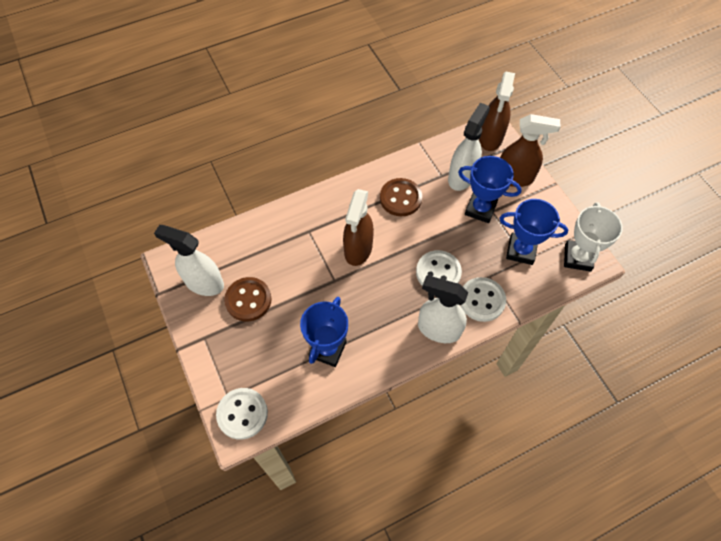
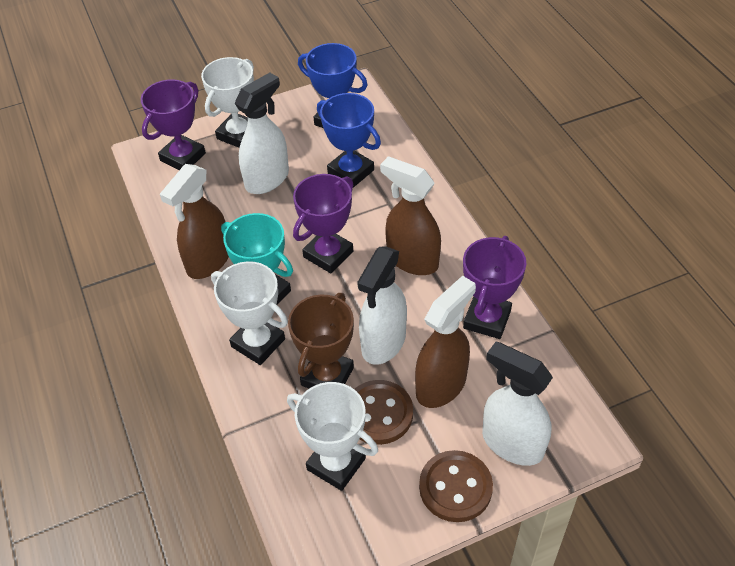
blue trophy: 3 -> 2
brown trophy: 0 -> 1
purple trophy: 0 -> 3
turquoise trophy: 0 -> 1
white button: 3 -> 0
white trophy: 1 -> 3

